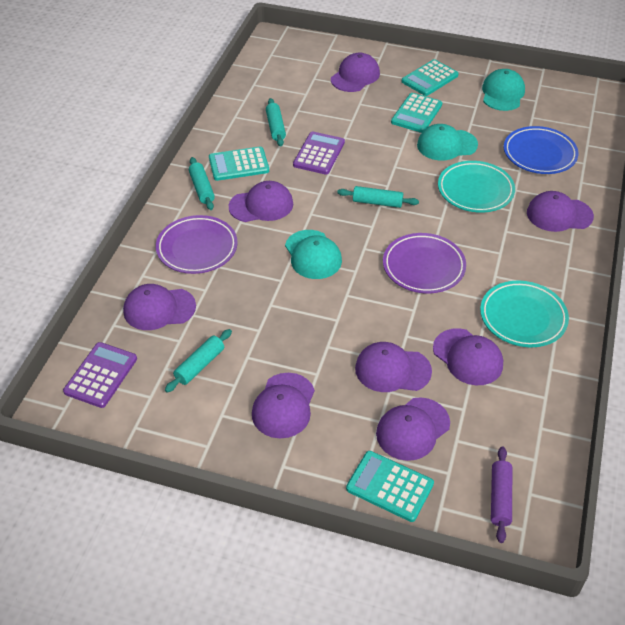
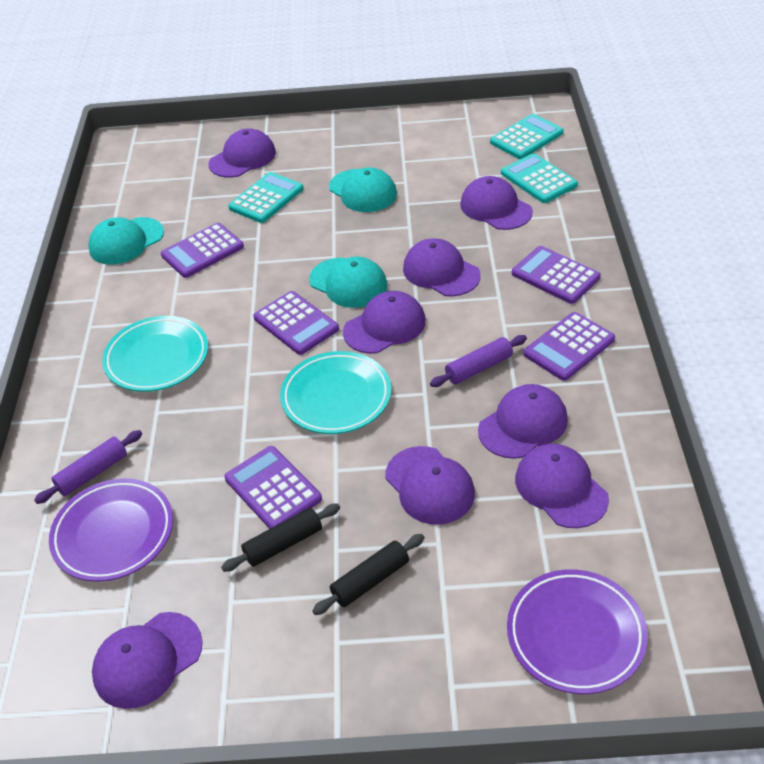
black rolling pin: 0 -> 2
blue plate: 1 -> 0
purple calculator: 2 -> 5
purple rolling pin: 1 -> 2
turquoise calculator: 4 -> 3
turquoise rolling pin: 4 -> 0

